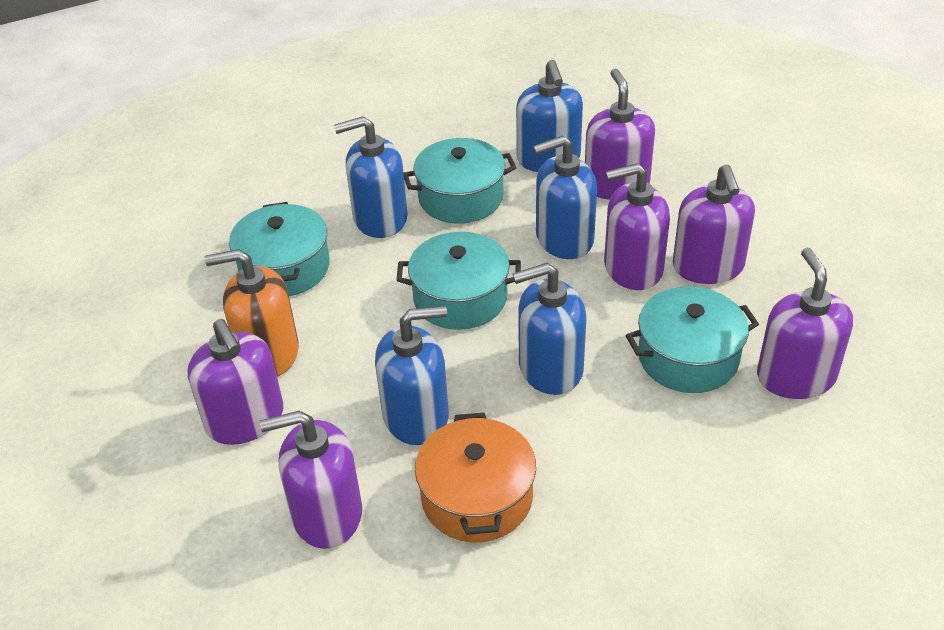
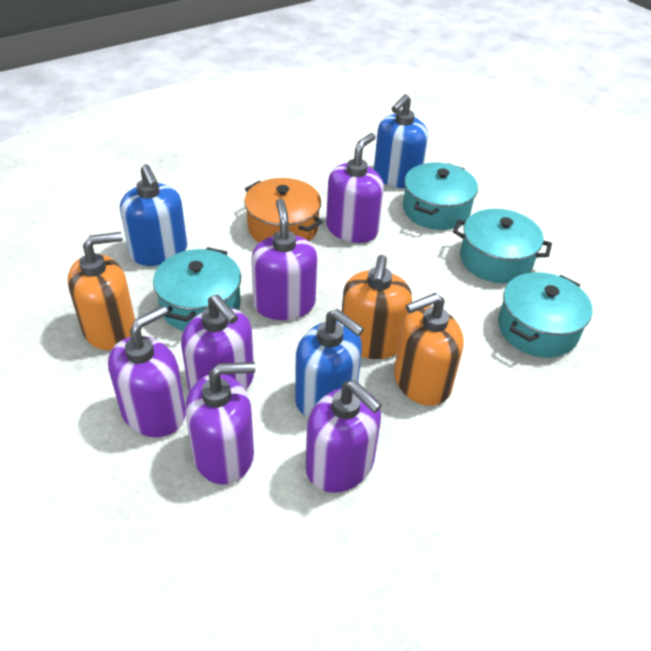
blue soap dispenser: 5 -> 3
orange soap dispenser: 1 -> 3

